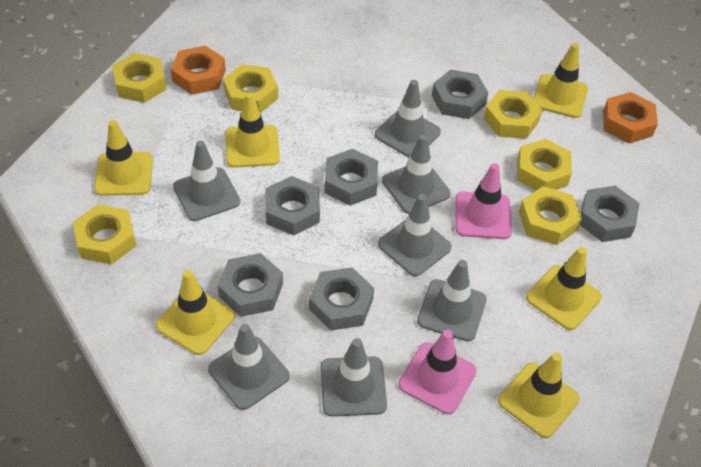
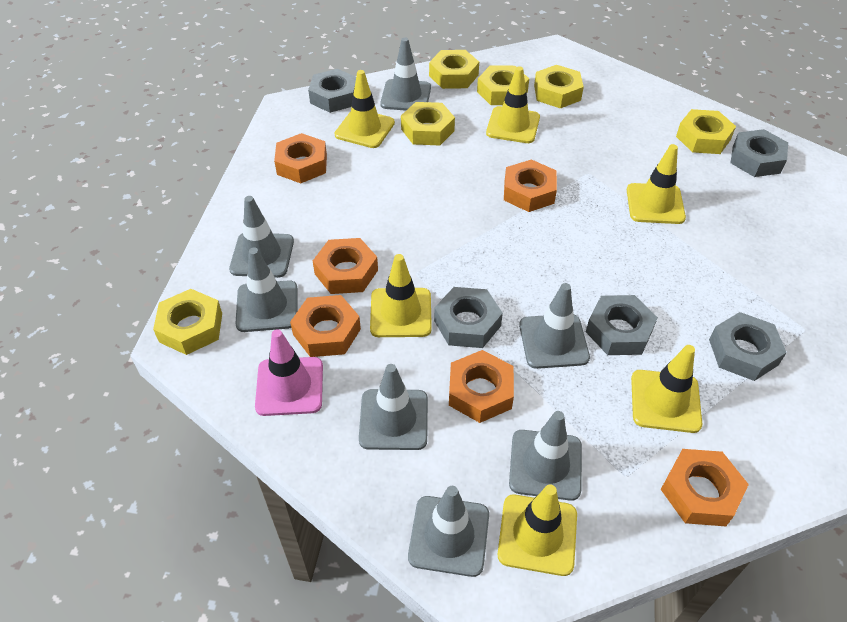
grey nut: 6 -> 5
orange nut: 2 -> 6
pink traffic cone: 2 -> 1

